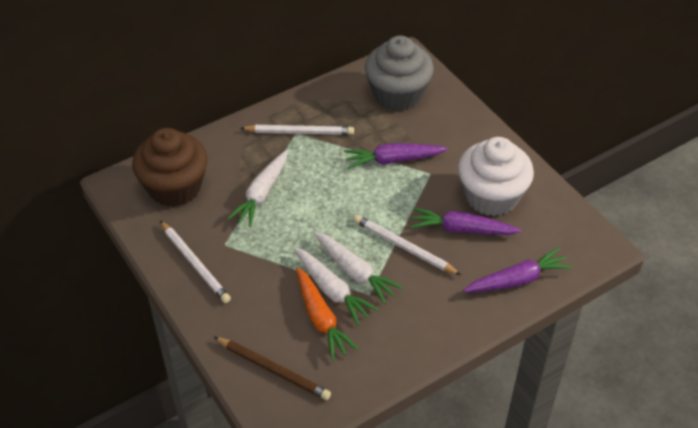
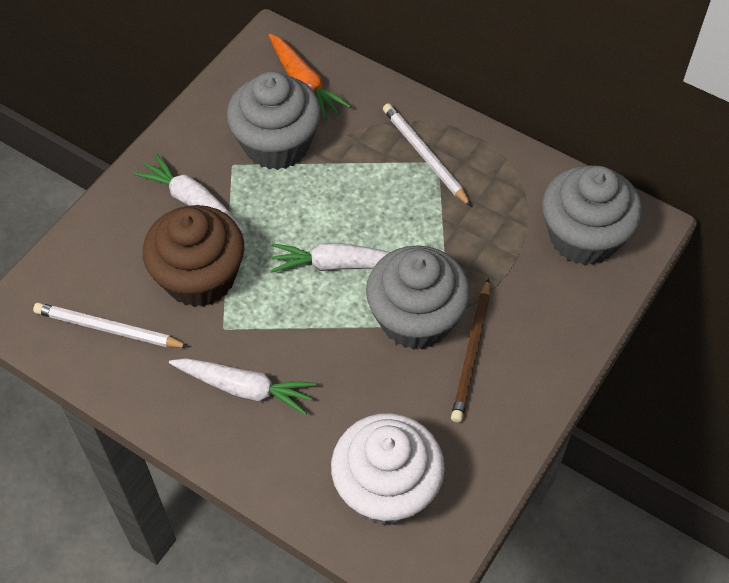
grey cupcake: 1 -> 3
purple carrot: 3 -> 0
white pencil: 3 -> 2

